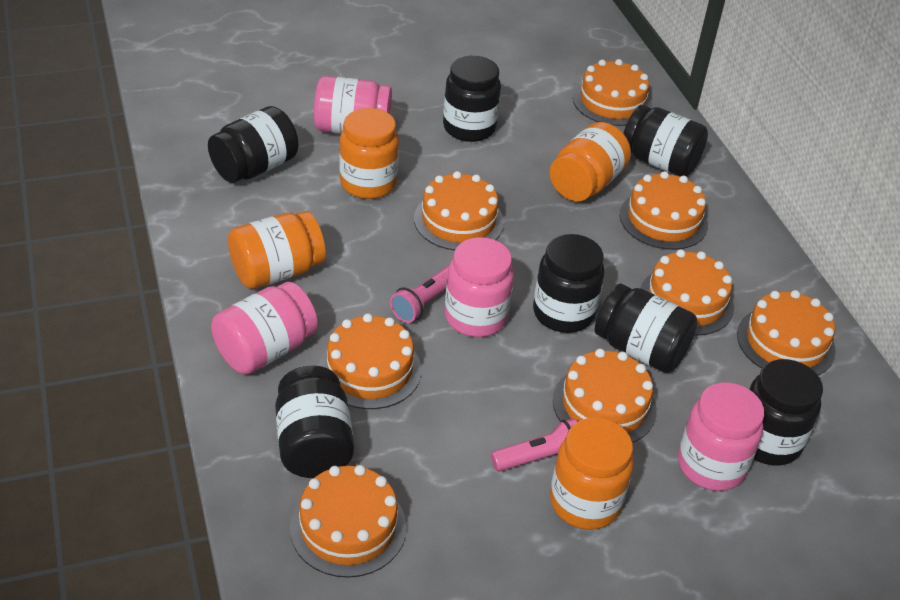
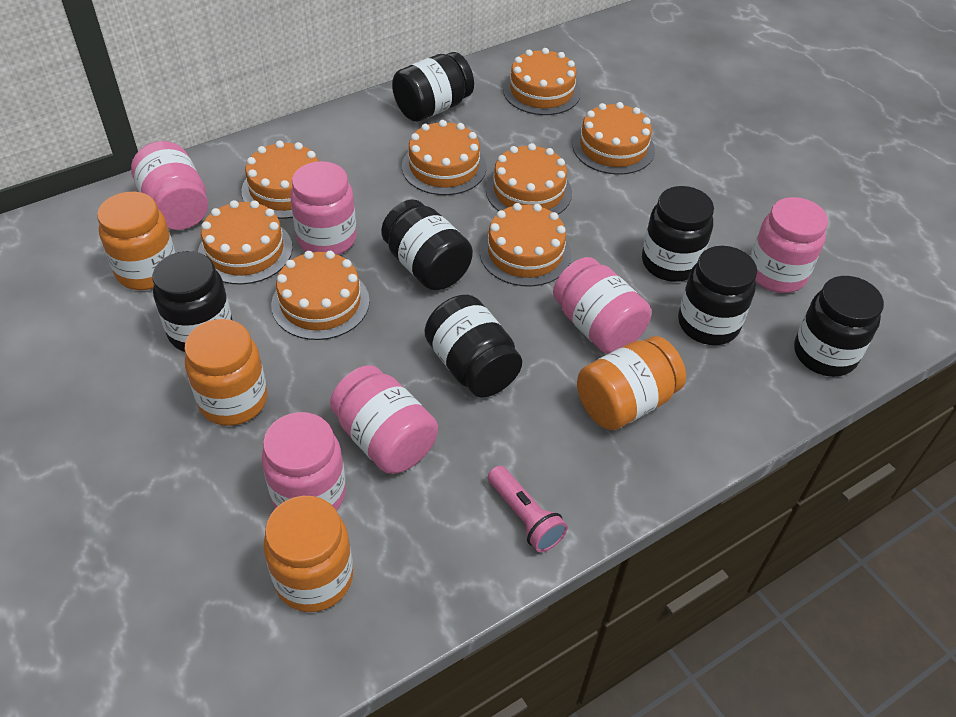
pink flashlight: 2 -> 1
pink jar: 4 -> 6

